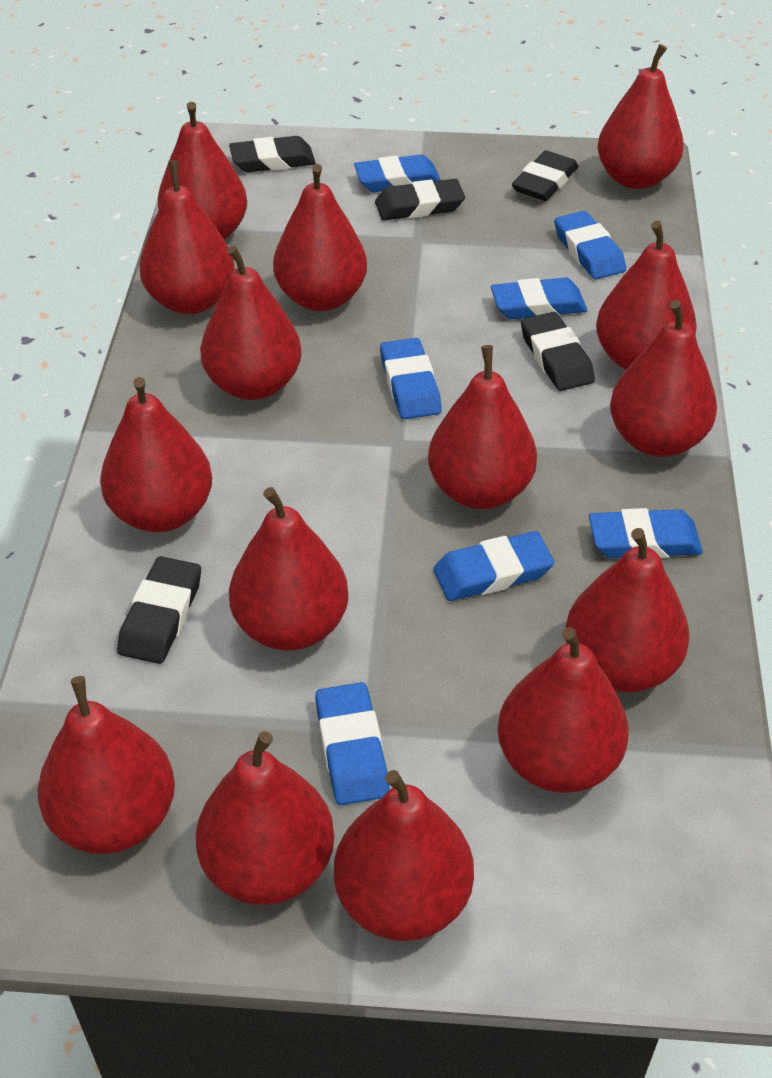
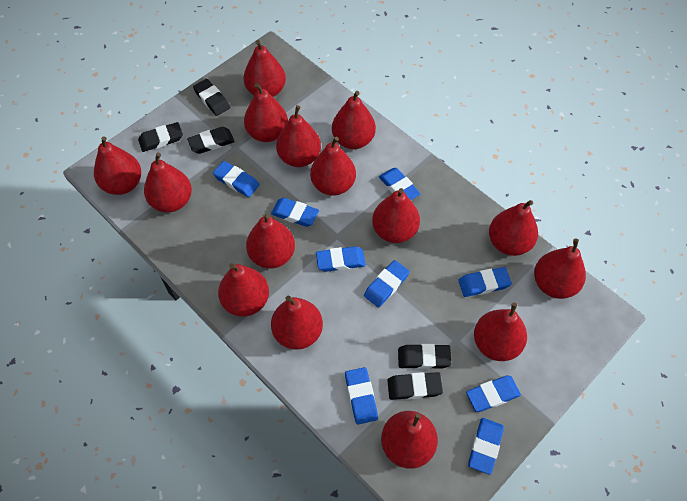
blue eraser: 7 -> 9

